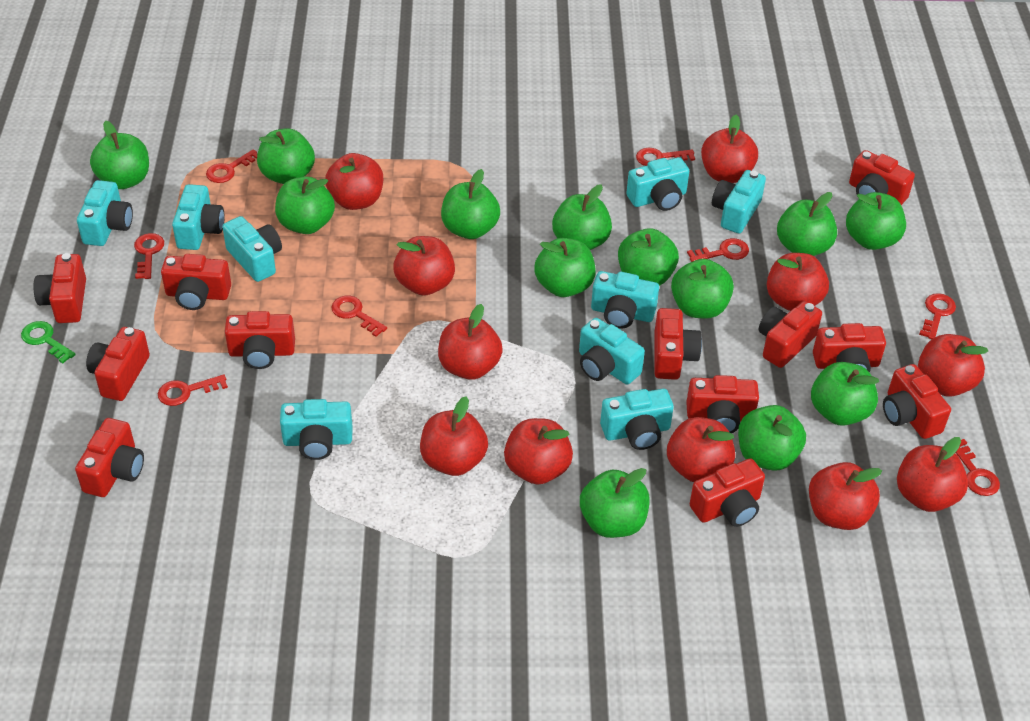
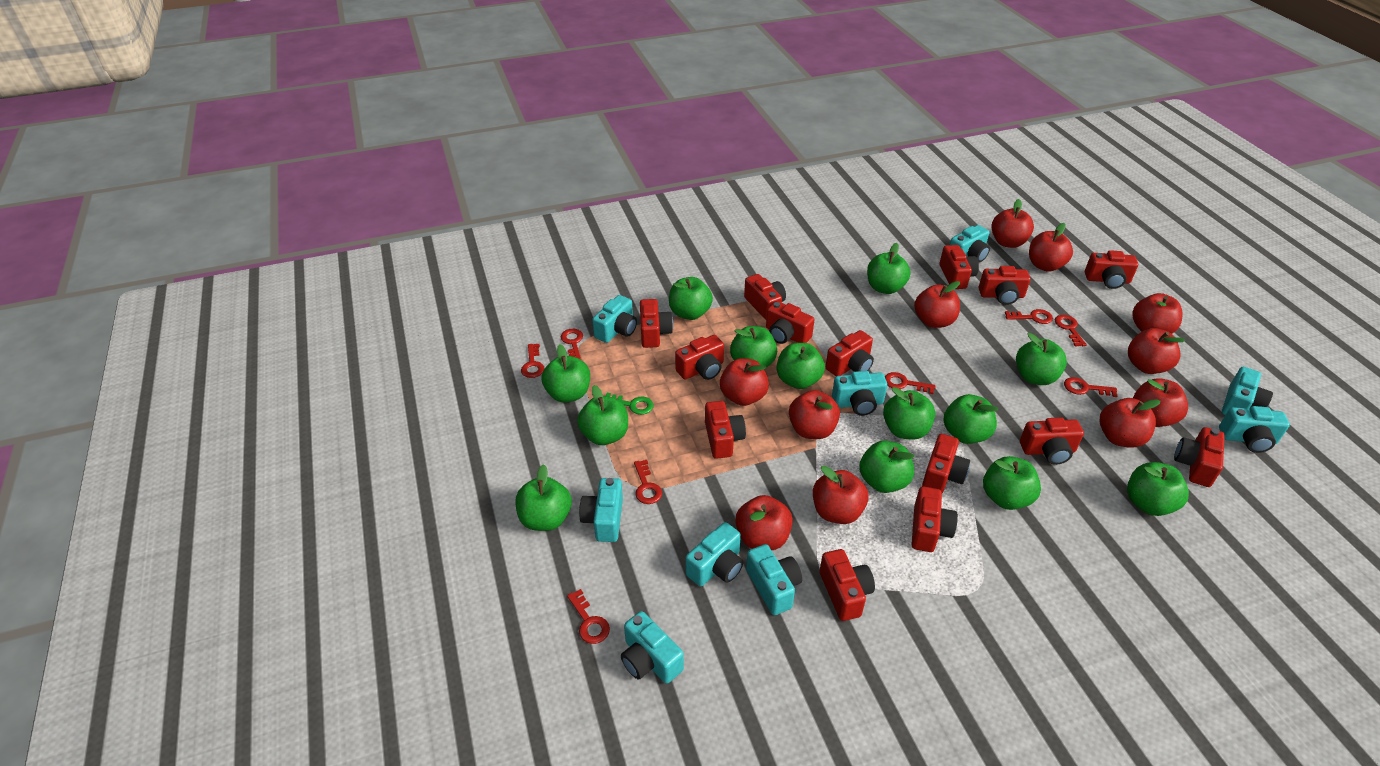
red camera: 12 -> 14

